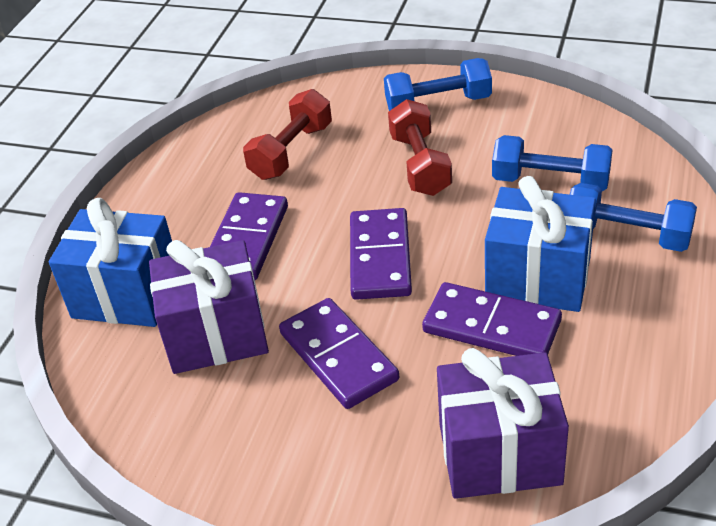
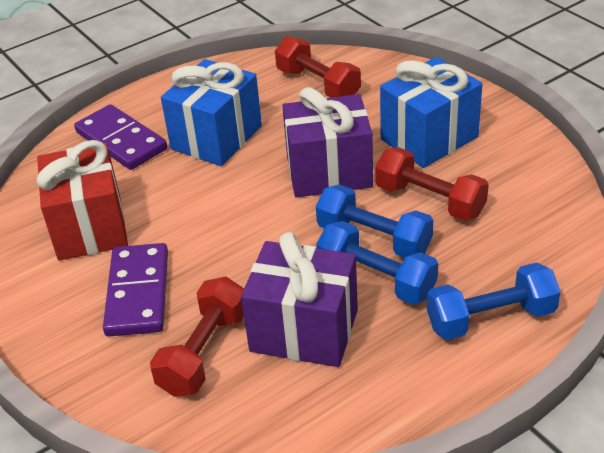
purple domino: 4 -> 2
red dumbbell: 2 -> 3
red gift: 0 -> 1

